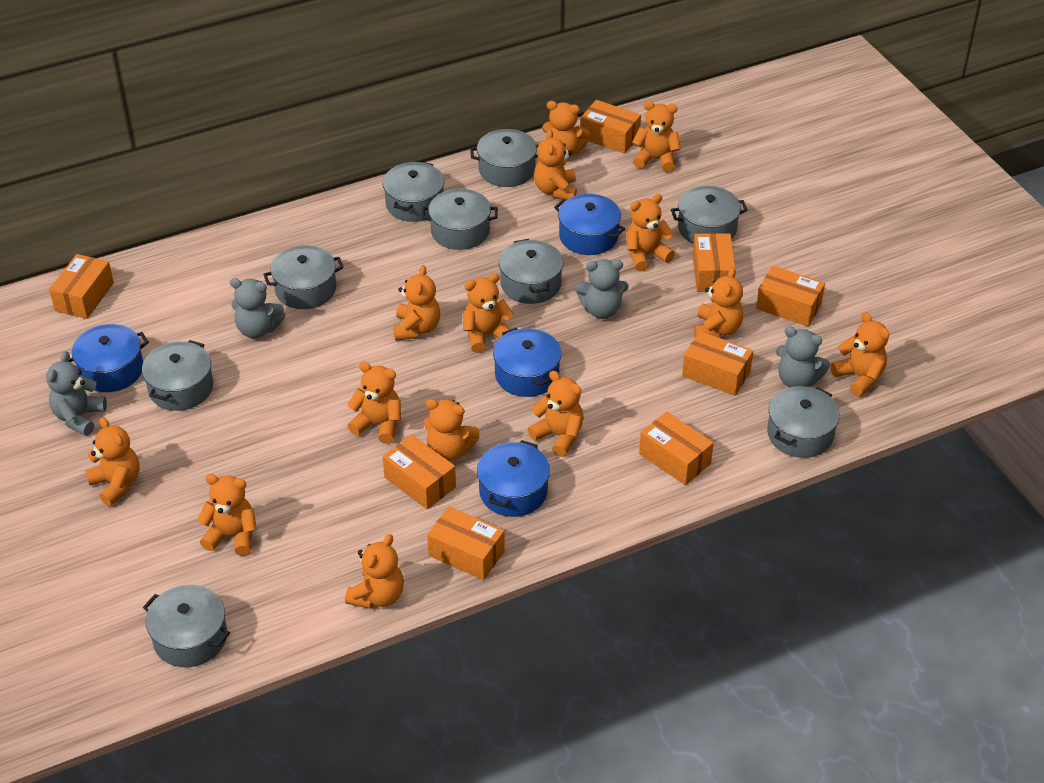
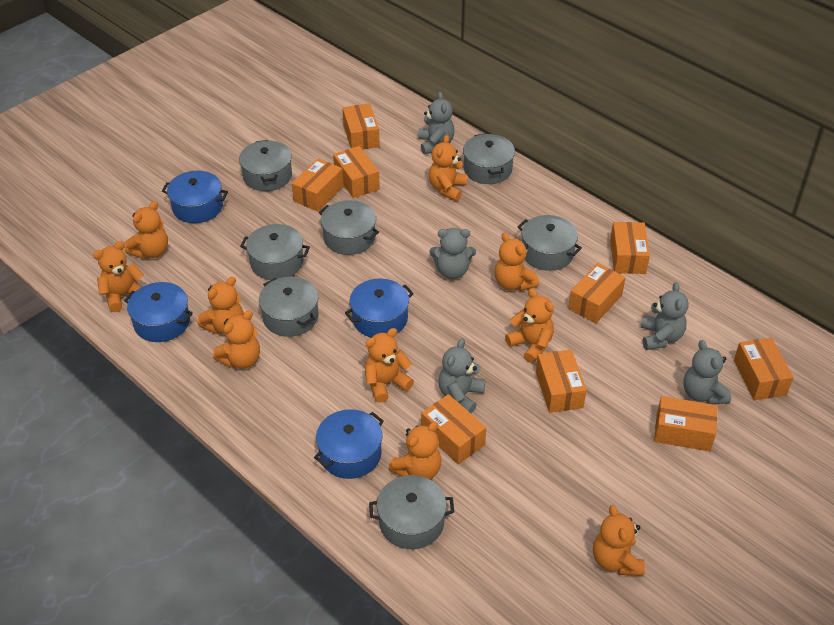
grey pot: 9 -> 7
grey teddy bear: 4 -> 5
orange box: 8 -> 9
orange teddy bear: 14 -> 10

